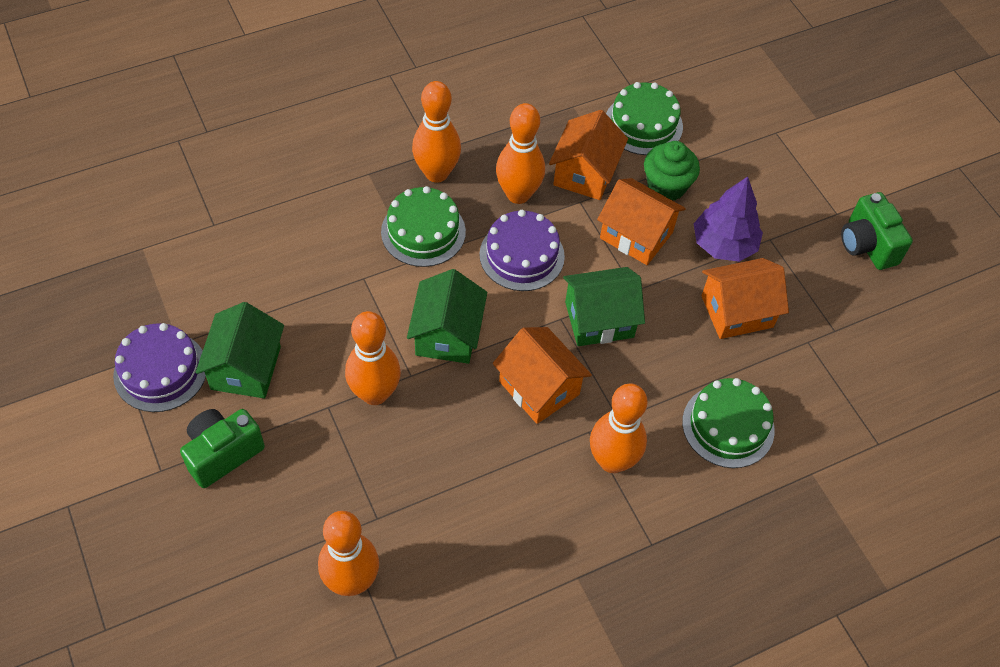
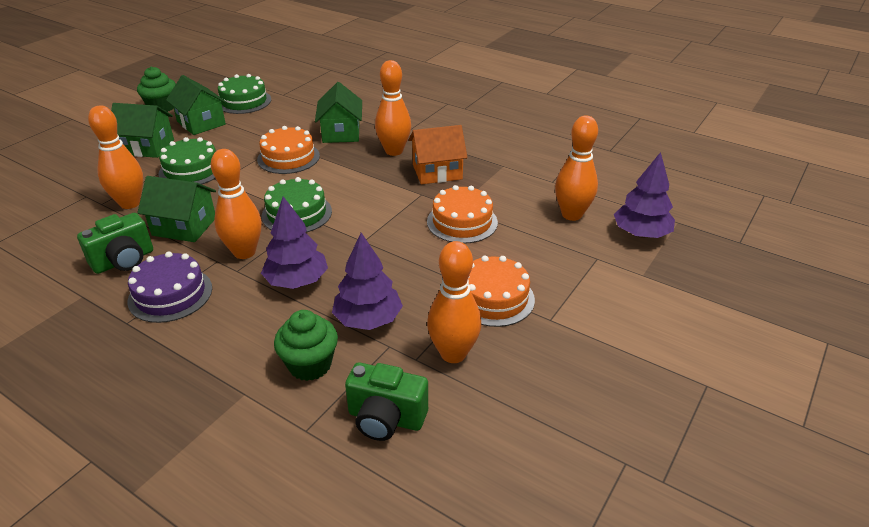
green cupcake: 1 -> 2
green house: 3 -> 4
orange cake: 0 -> 3
orange house: 4 -> 1
purple cake: 2 -> 1
purple tree: 1 -> 3

